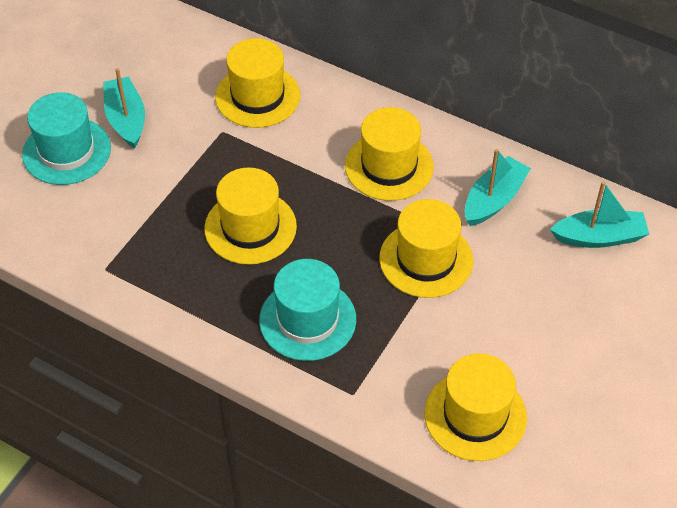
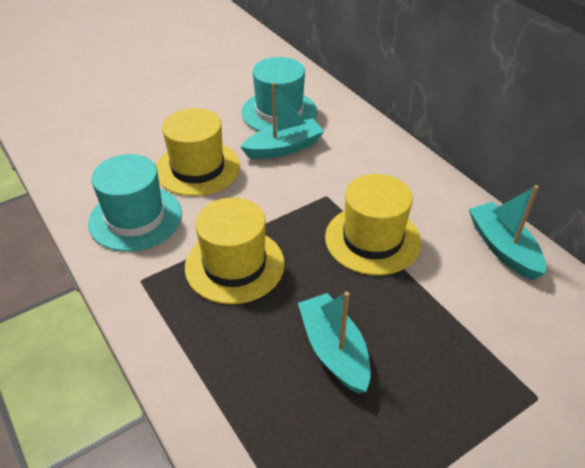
yellow hat: 5 -> 3

